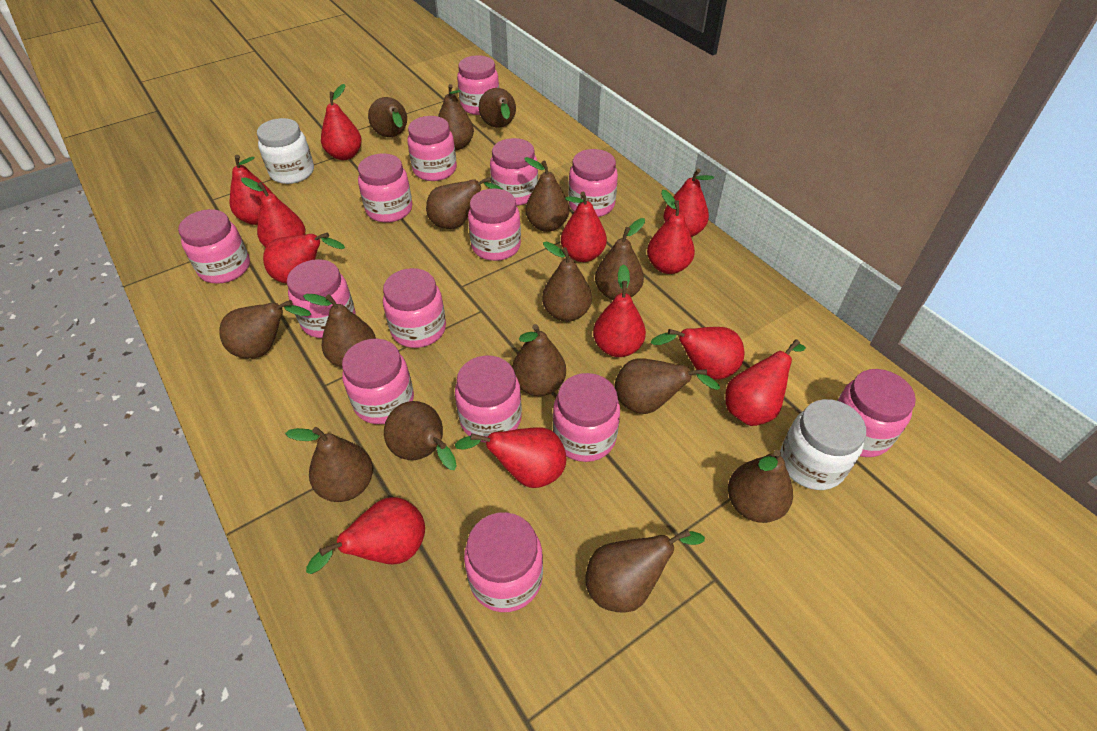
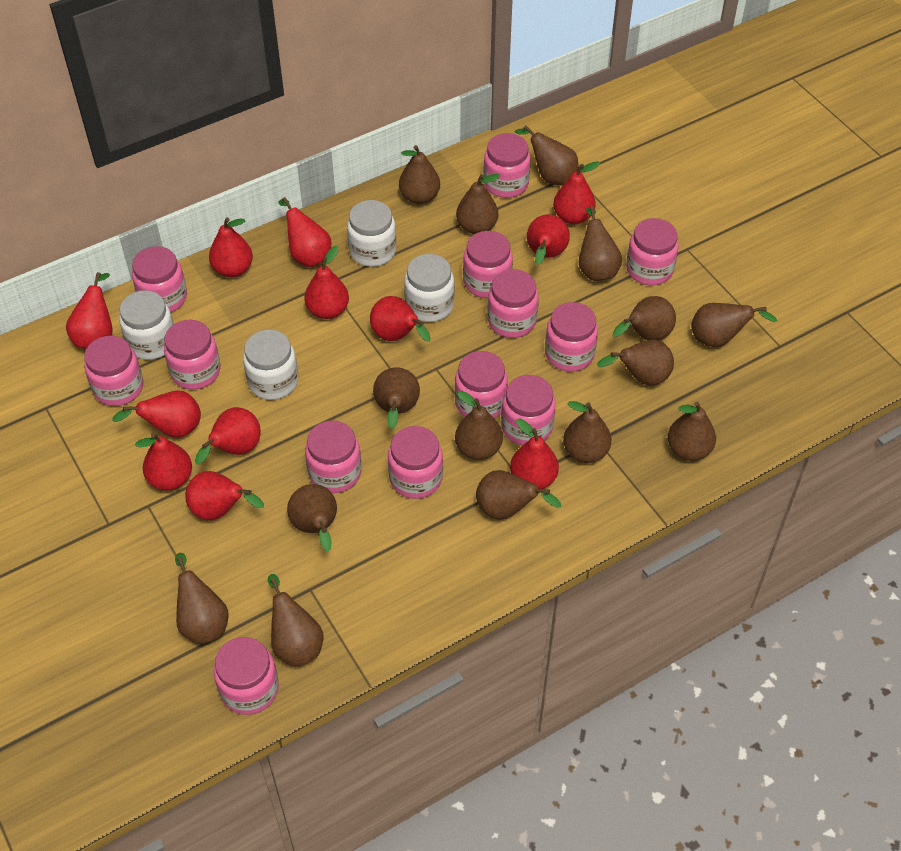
pink jar: 14 -> 13
white jar: 2 -> 4

